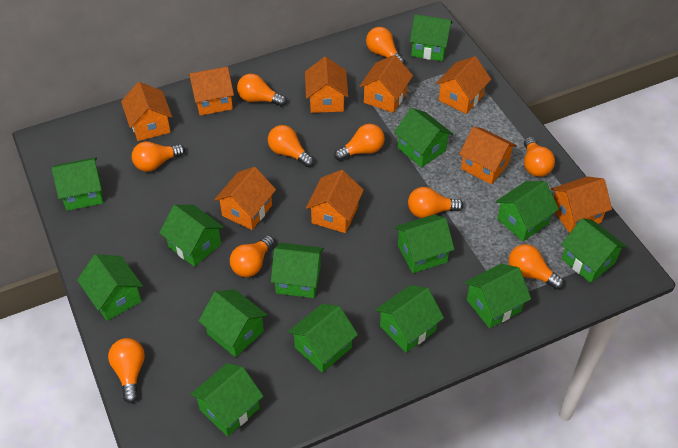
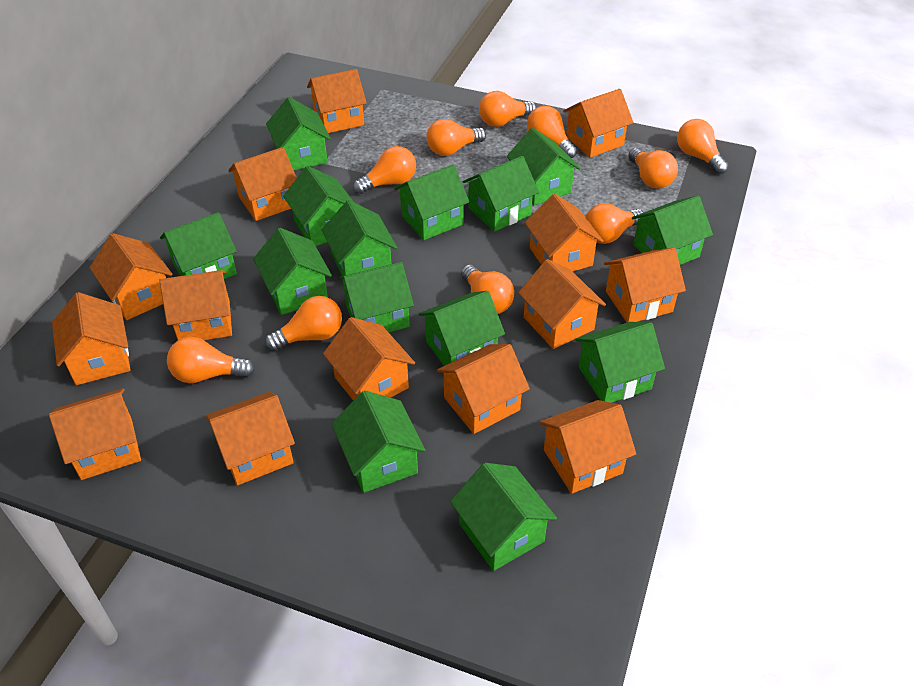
orange house: 9 -> 14

